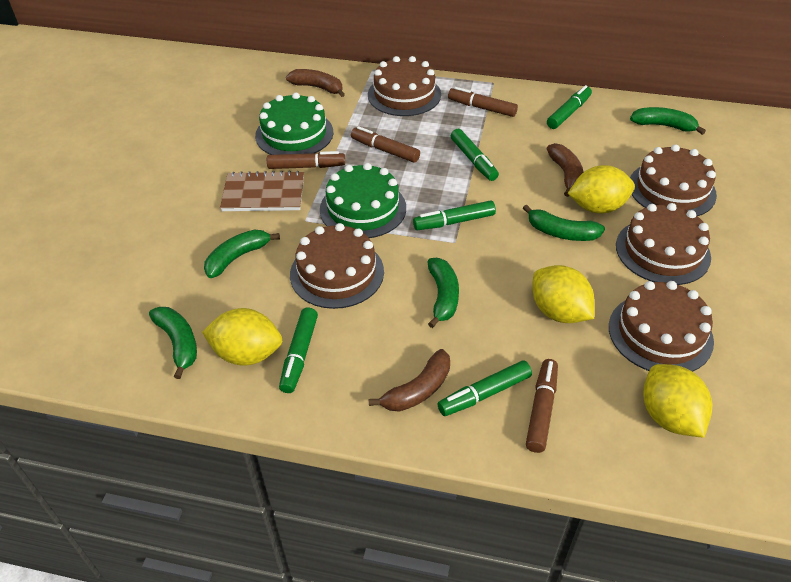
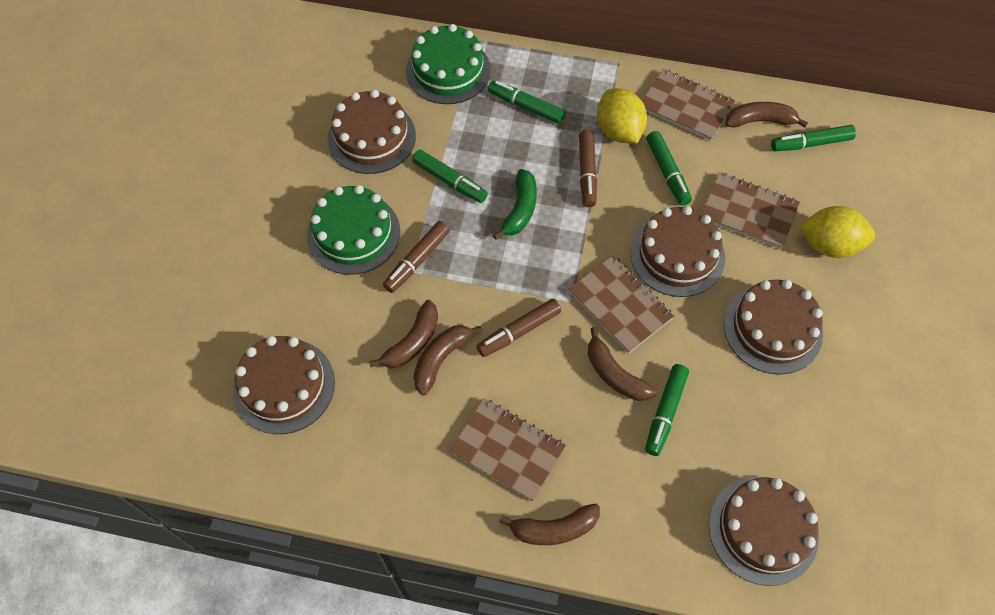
brown banana: 3 -> 5
brown marker: 4 -> 3
brown notebook: 1 -> 4
green banana: 5 -> 1
yellow lemon: 4 -> 2

